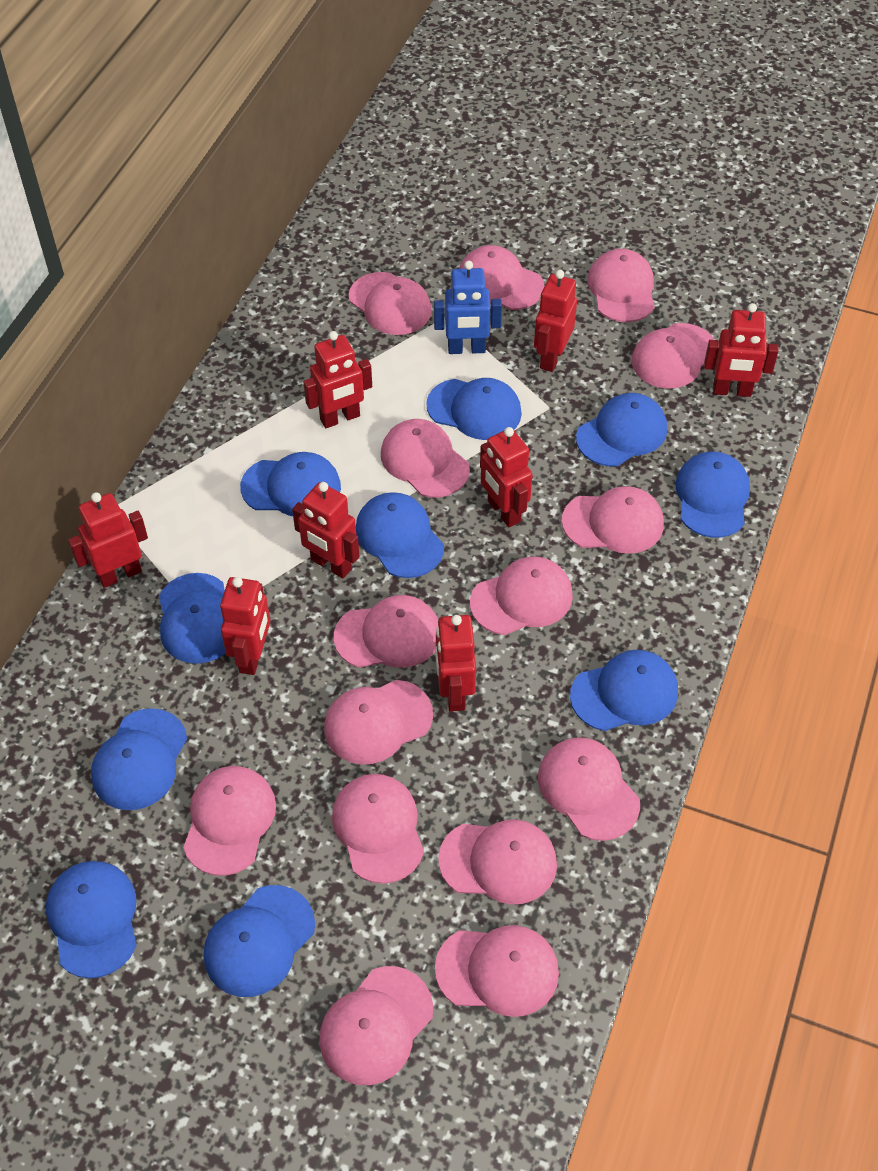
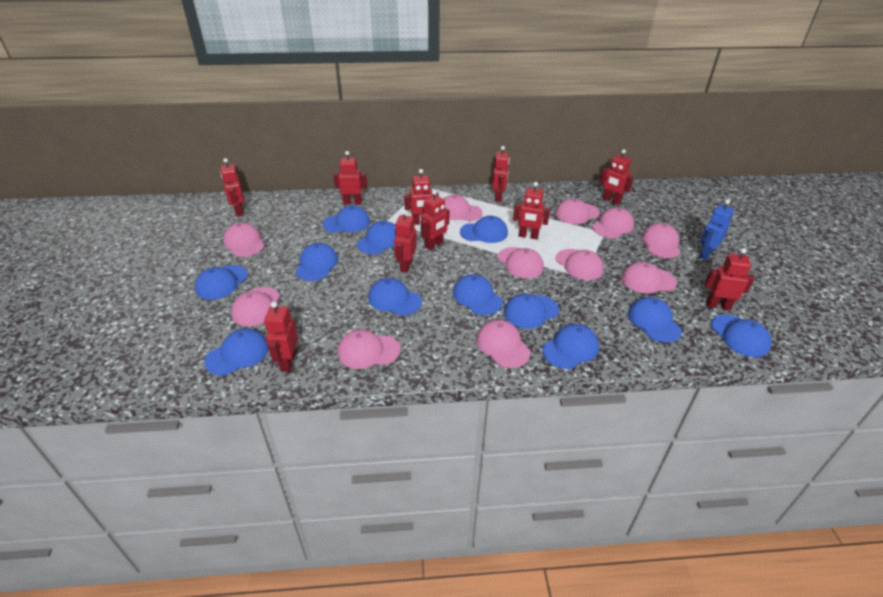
blue cap: 10 -> 12
pink cap: 15 -> 11
red robot: 8 -> 10

